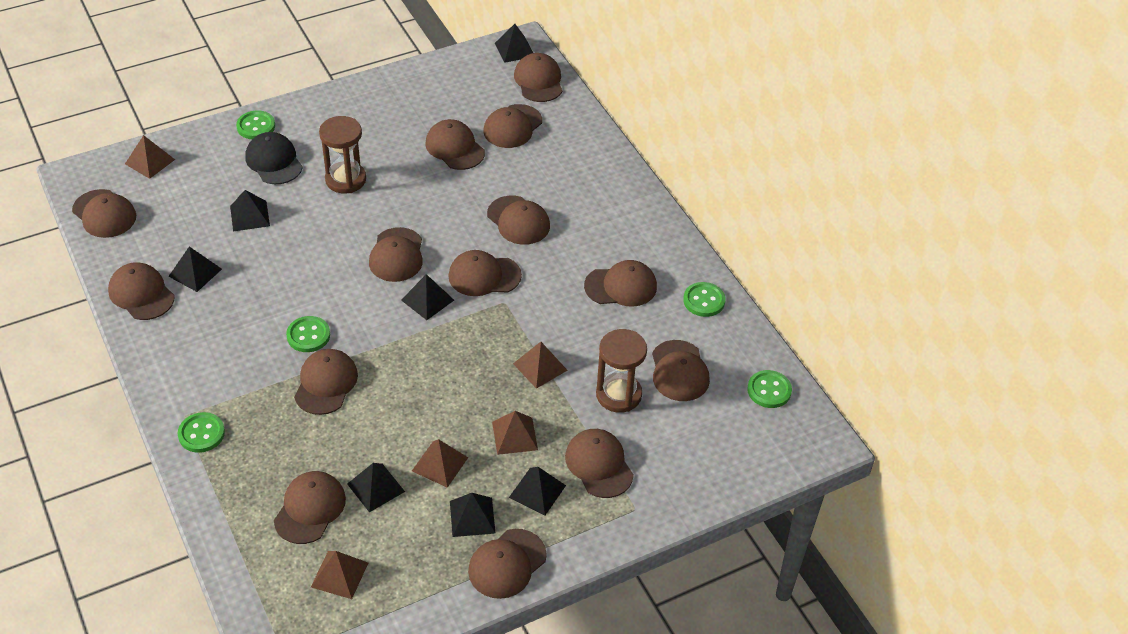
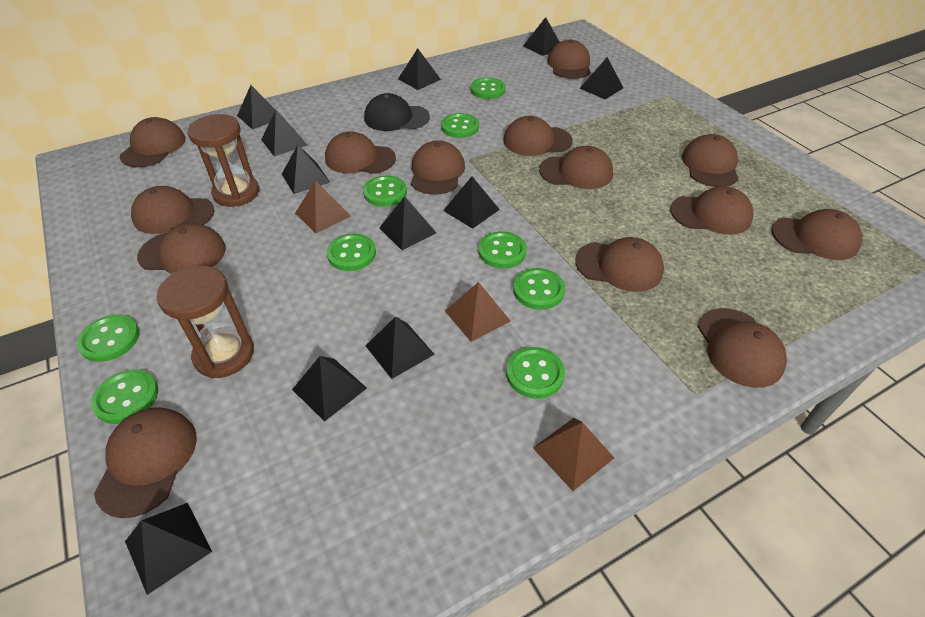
black pyramid: 7 -> 11
brown pyramid: 5 -> 3
green button: 5 -> 9

